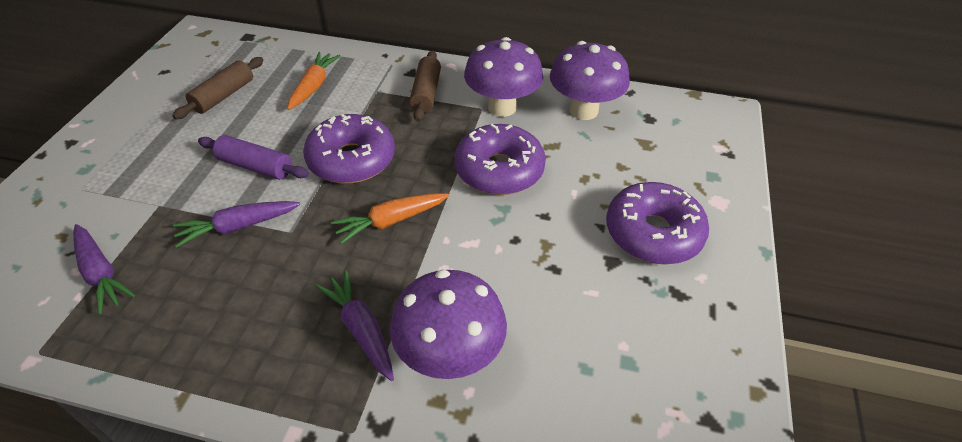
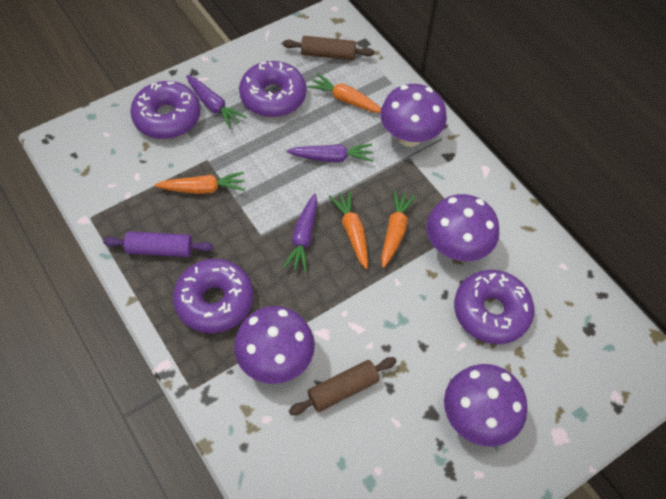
orange carrot: 2 -> 4
purple donut: 3 -> 4
purple mushroom: 3 -> 4

